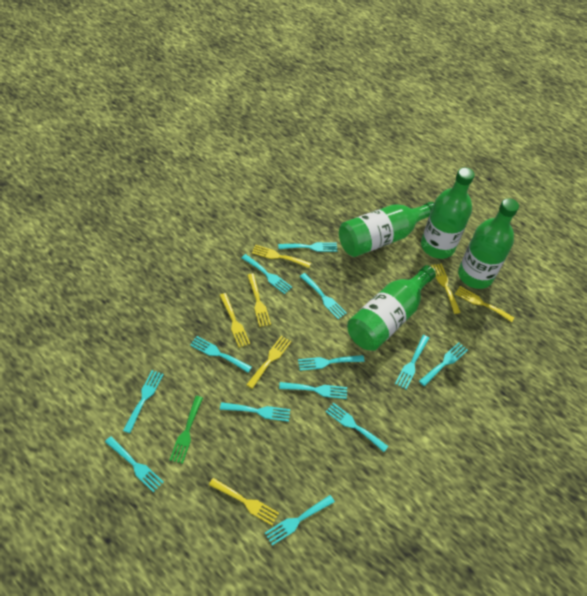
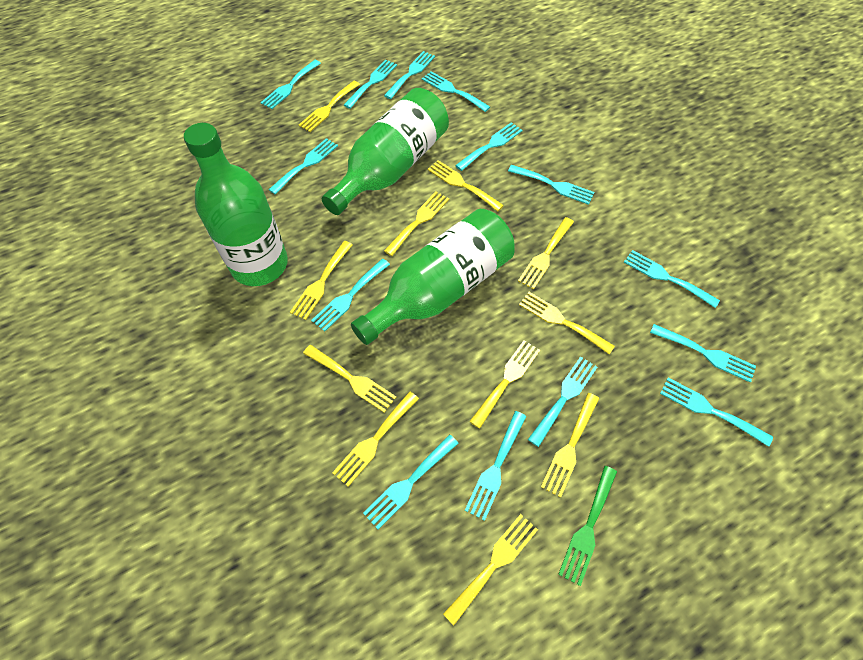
green bottle: 4 -> 3
turquoise fork: 13 -> 14
yellow fork: 7 -> 11

